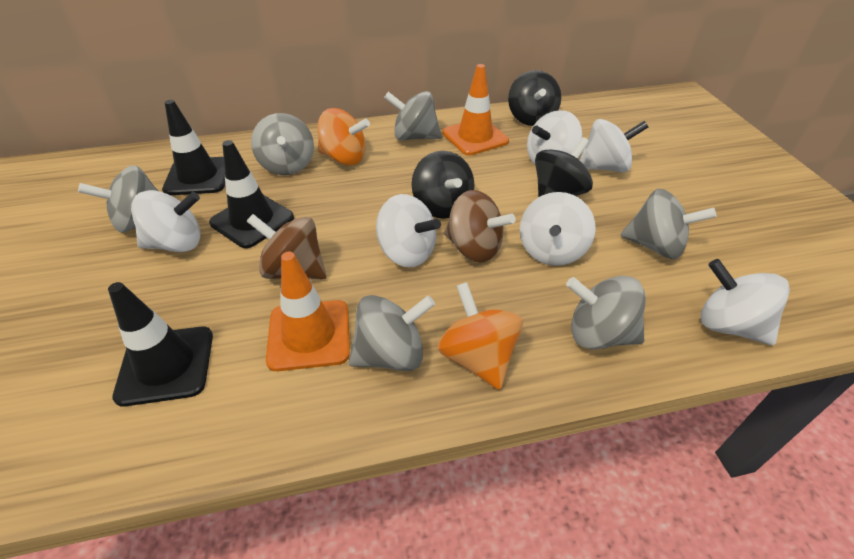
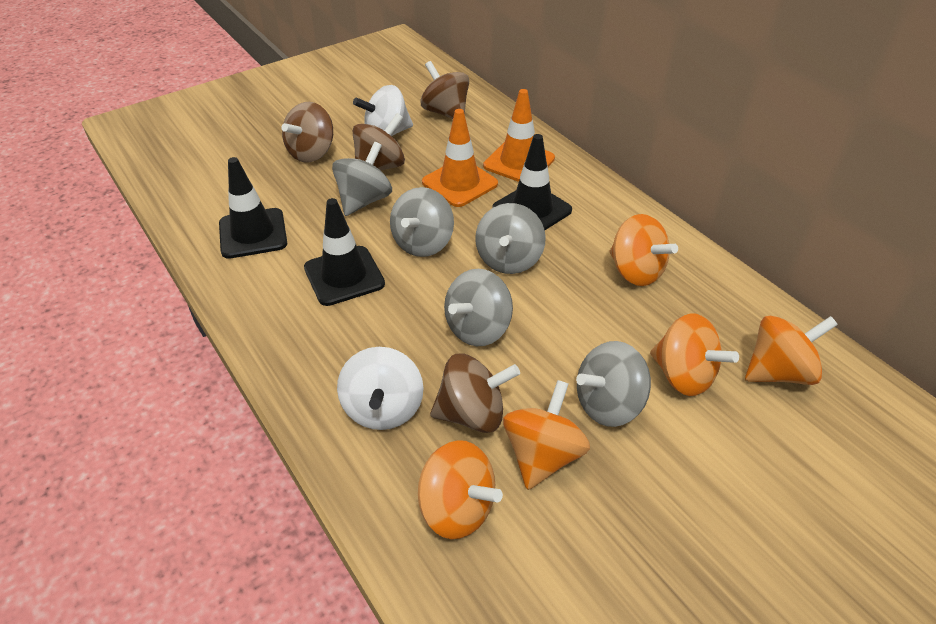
black spinning top: 3 -> 0
brown spinning top: 2 -> 4
grey spinning top: 6 -> 5
orange spinning top: 2 -> 5
white spinning top: 6 -> 2

